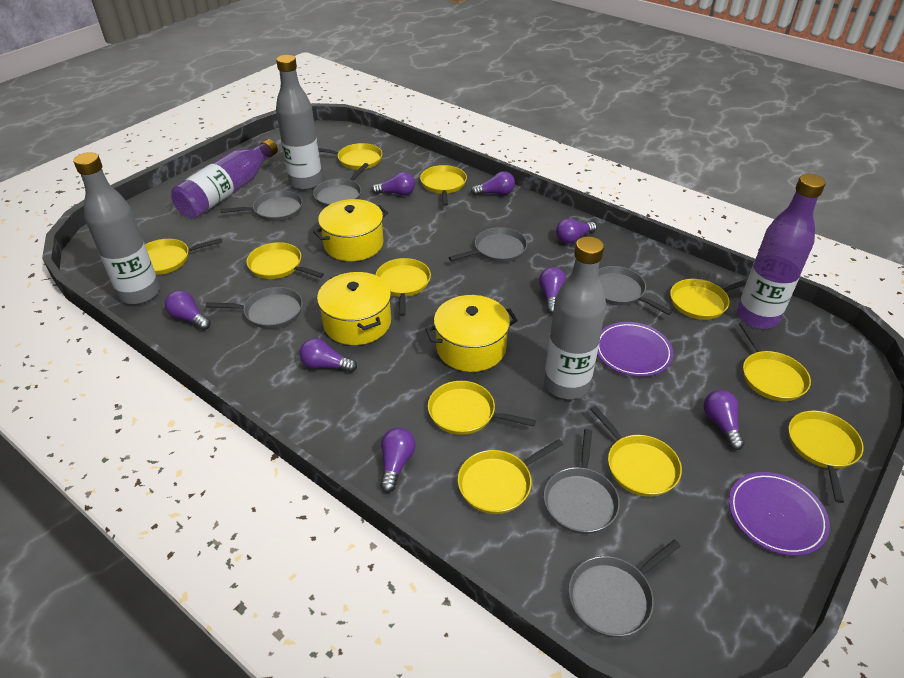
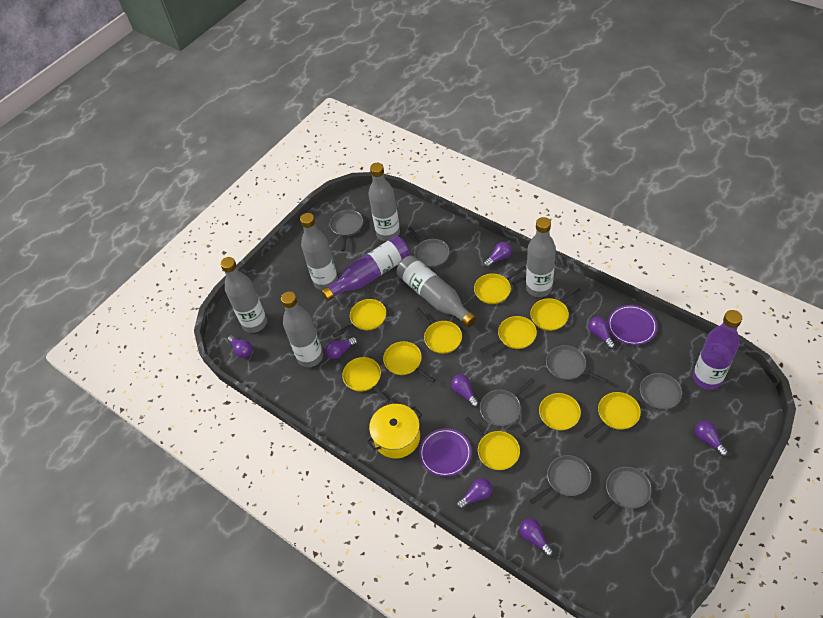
grey bottle: 3 -> 6
yellow pan: 11 -> 10
yellow pot: 3 -> 1

